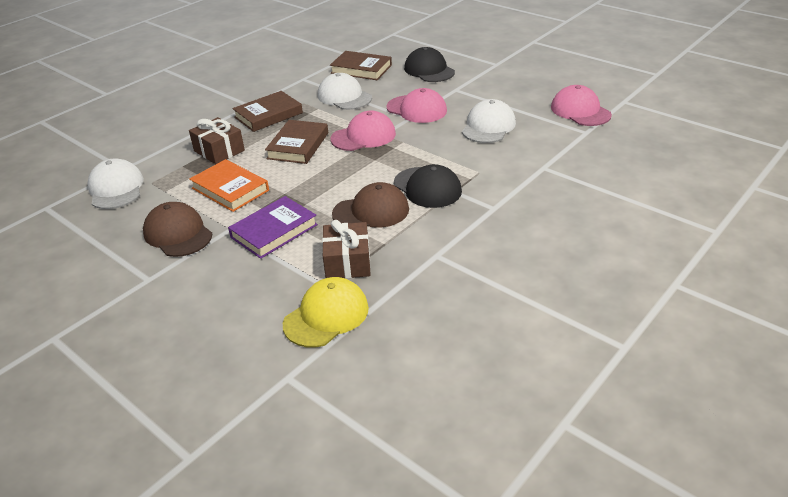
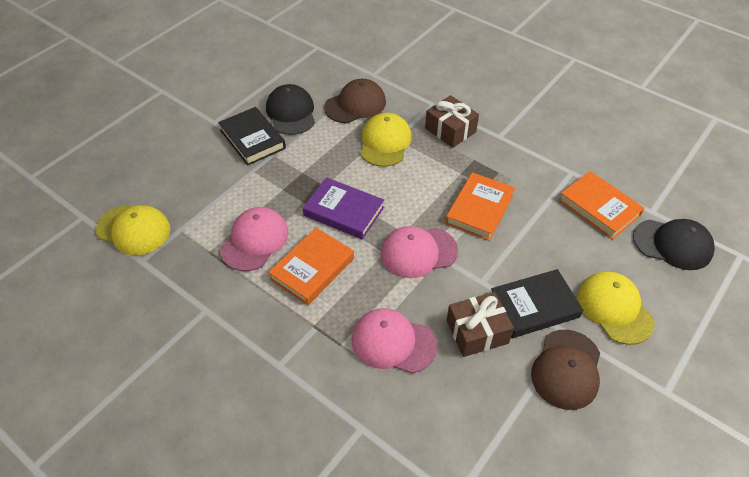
black book: 0 -> 2
brown book: 3 -> 0
orange book: 1 -> 3
white cap: 3 -> 0
yellow cap: 1 -> 3

